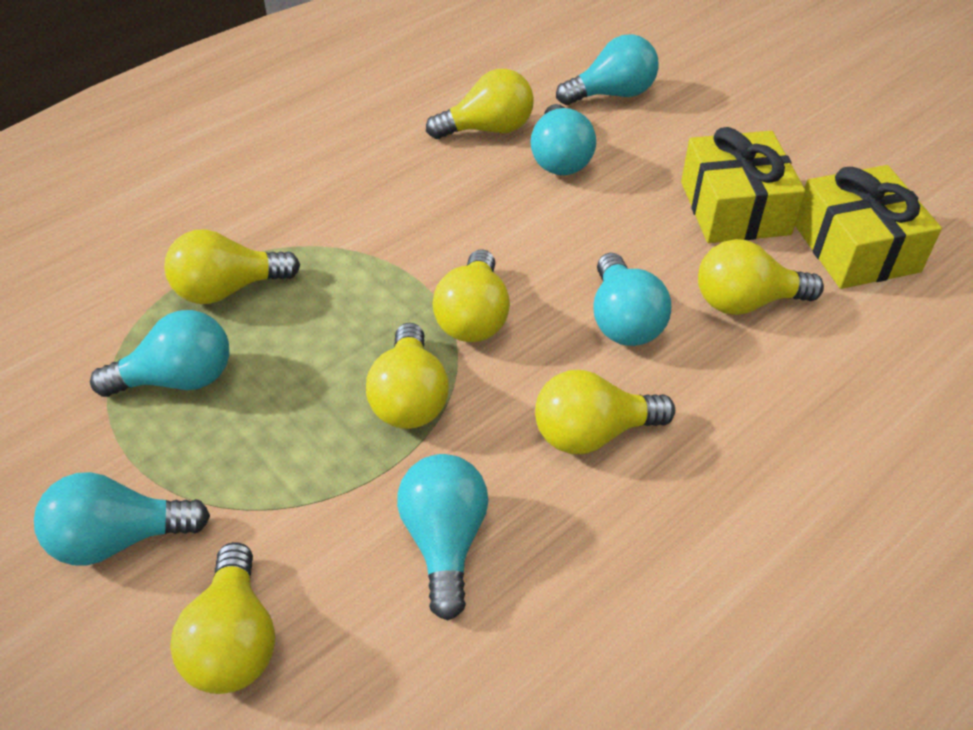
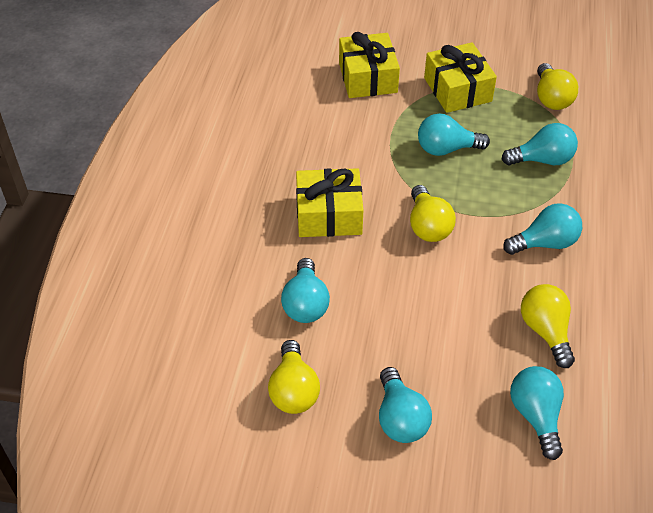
yellow gift: 2 -> 3
yellow light bulb: 7 -> 4

